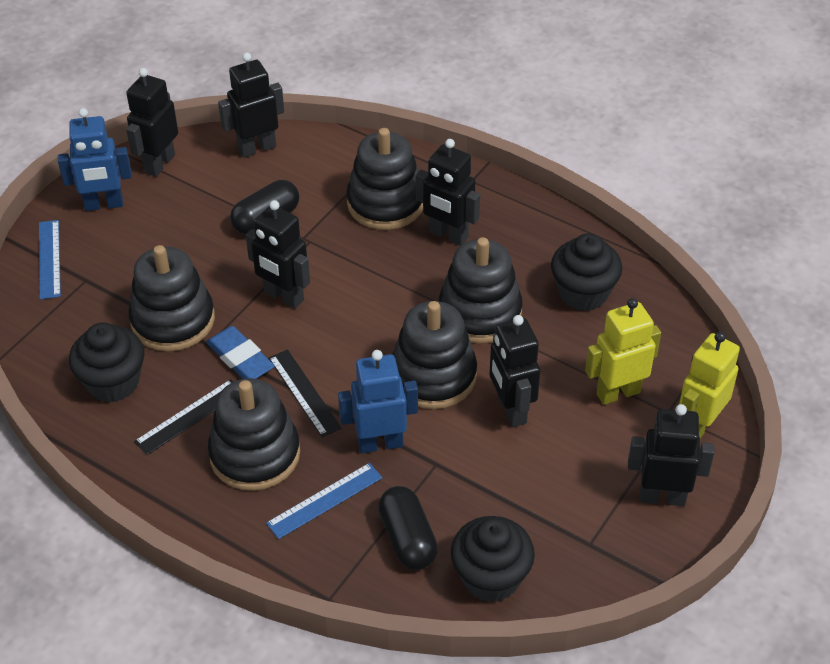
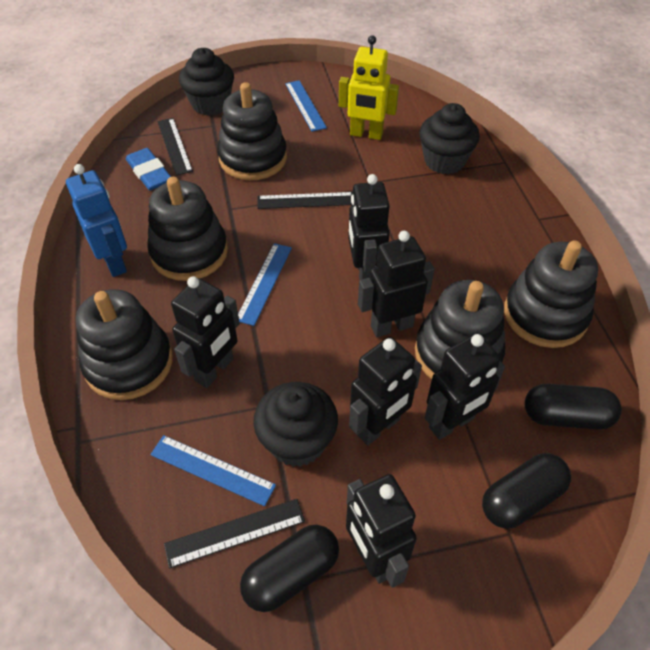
black capsule: 2 -> 3
black ruler: 2 -> 3
blue robot: 2 -> 1
blue ruler: 2 -> 3
yellow robot: 2 -> 1

